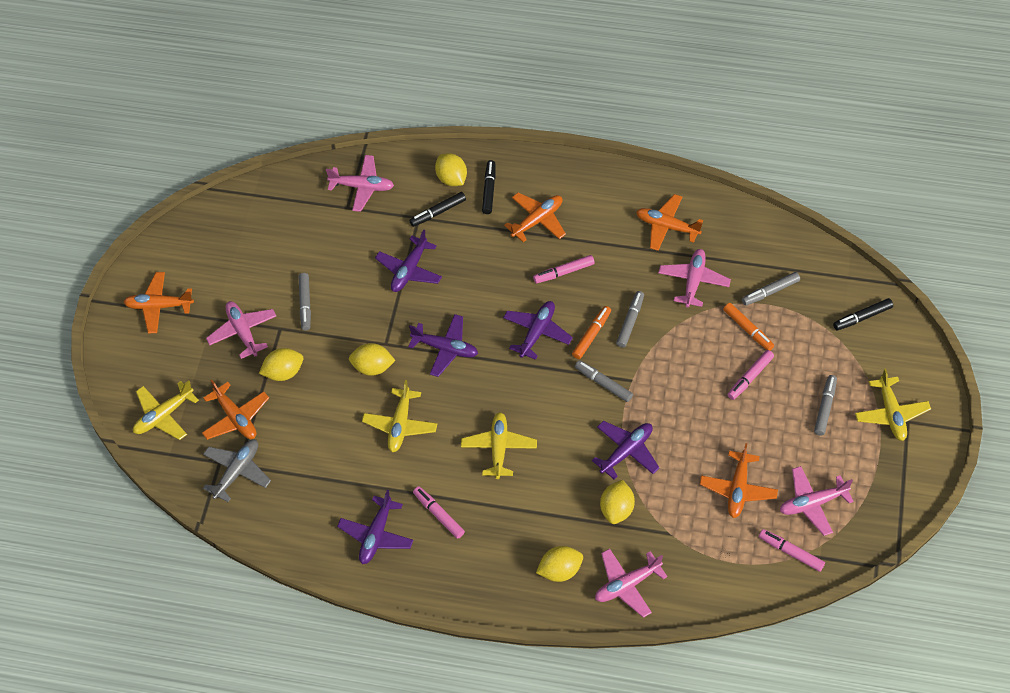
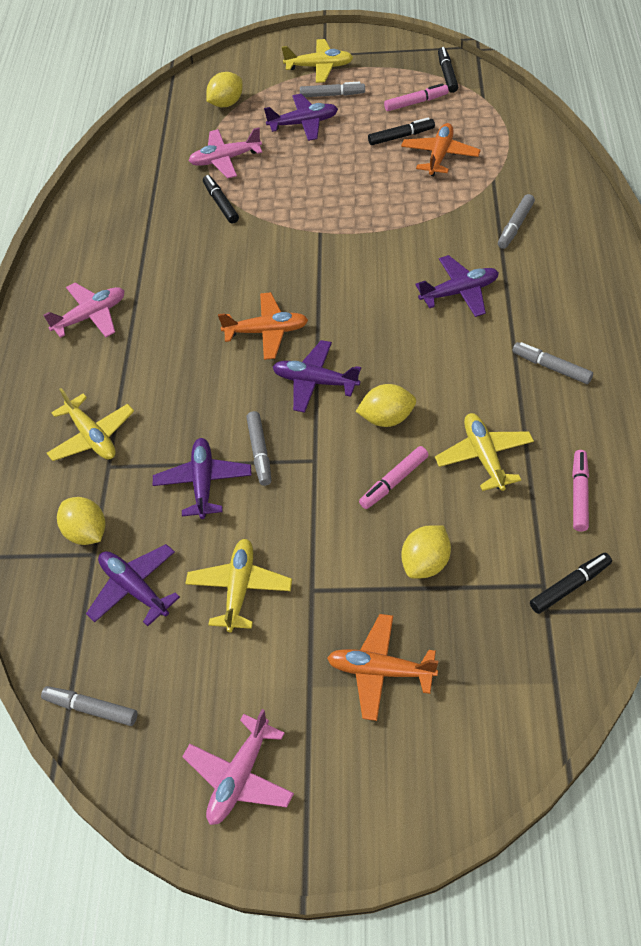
black marker: 3 -> 4
grey plane: 1 -> 0
orange marker: 2 -> 0
orange plane: 5 -> 3
pink marker: 4 -> 3
pink plane: 5 -> 3
yellow lemon: 5 -> 4

